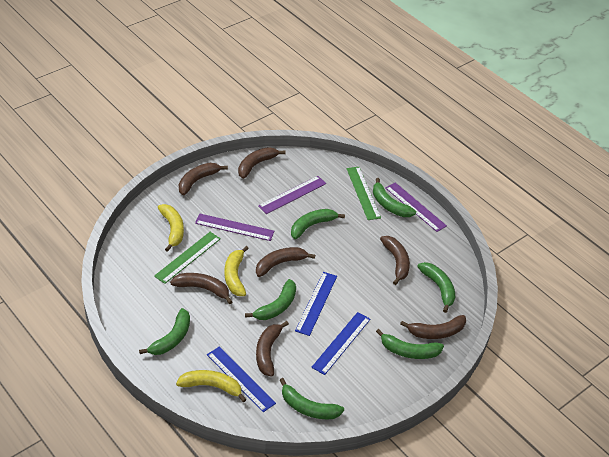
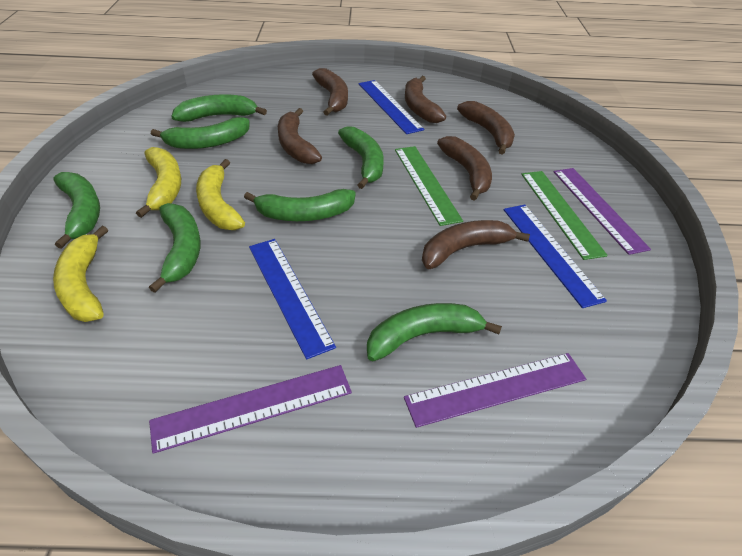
brown banana: 7 -> 6

